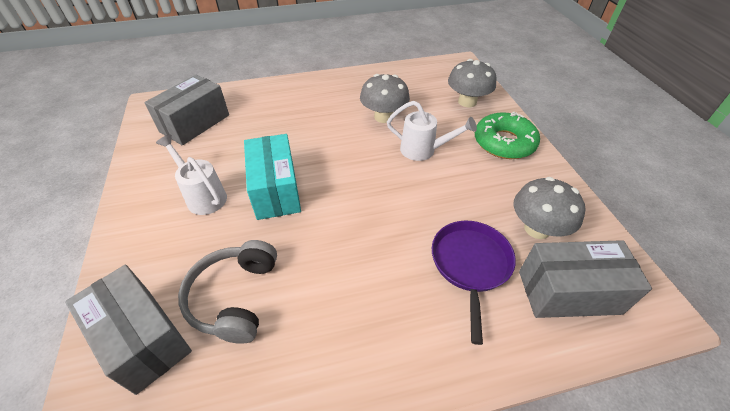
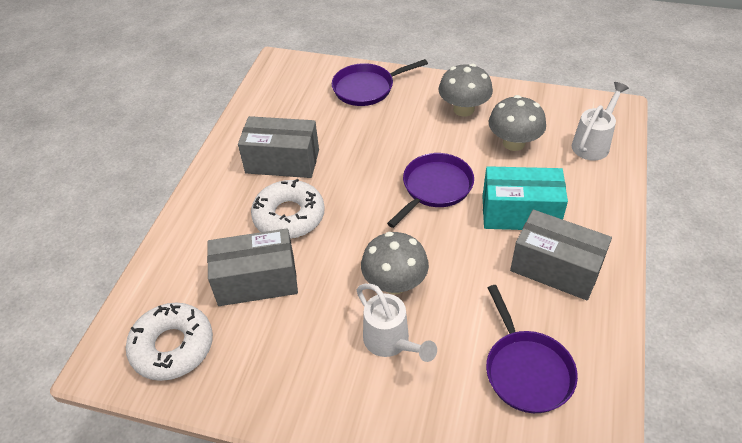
green donut: 1 -> 0
grey headphones: 1 -> 0
purple pan: 1 -> 3
white donut: 0 -> 2

